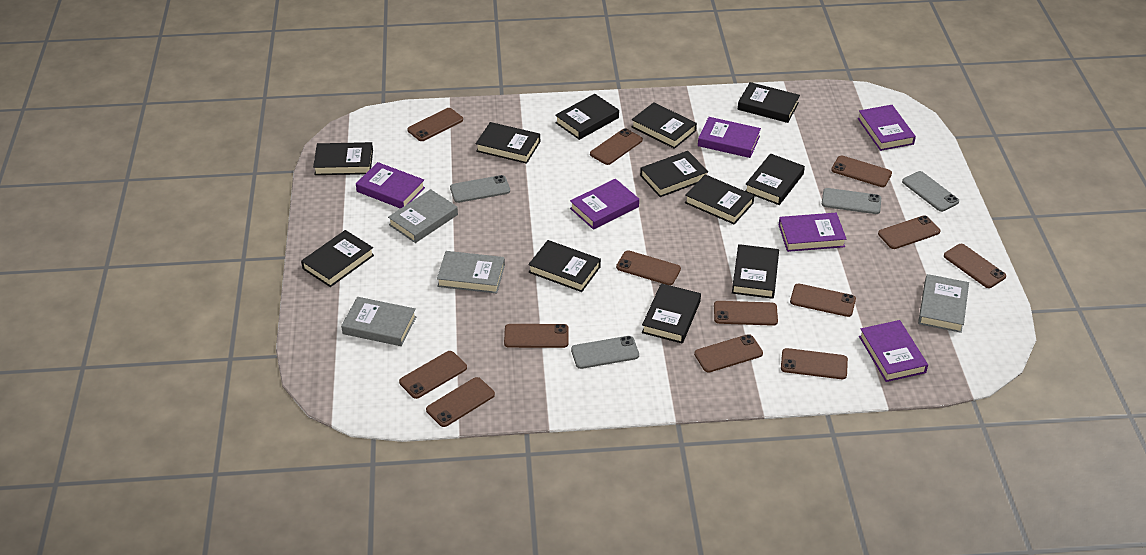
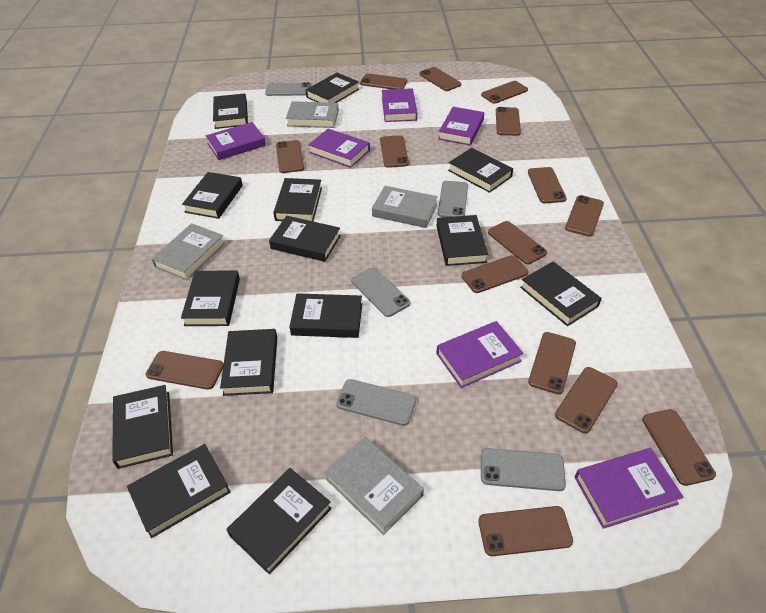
black book: 12 -> 14
brown phone: 13 -> 15
grey phone: 4 -> 5

